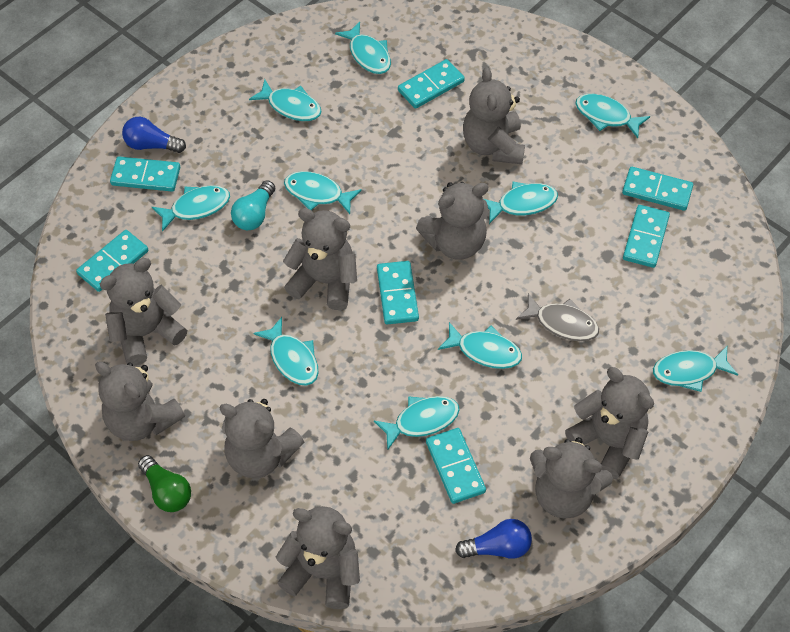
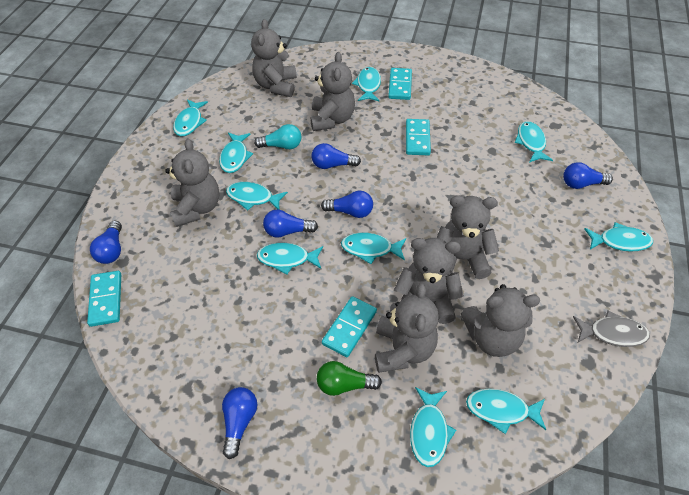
blue light bulb: 2 -> 6
grey teddy bear: 9 -> 7
turquoise domino: 7 -> 4

